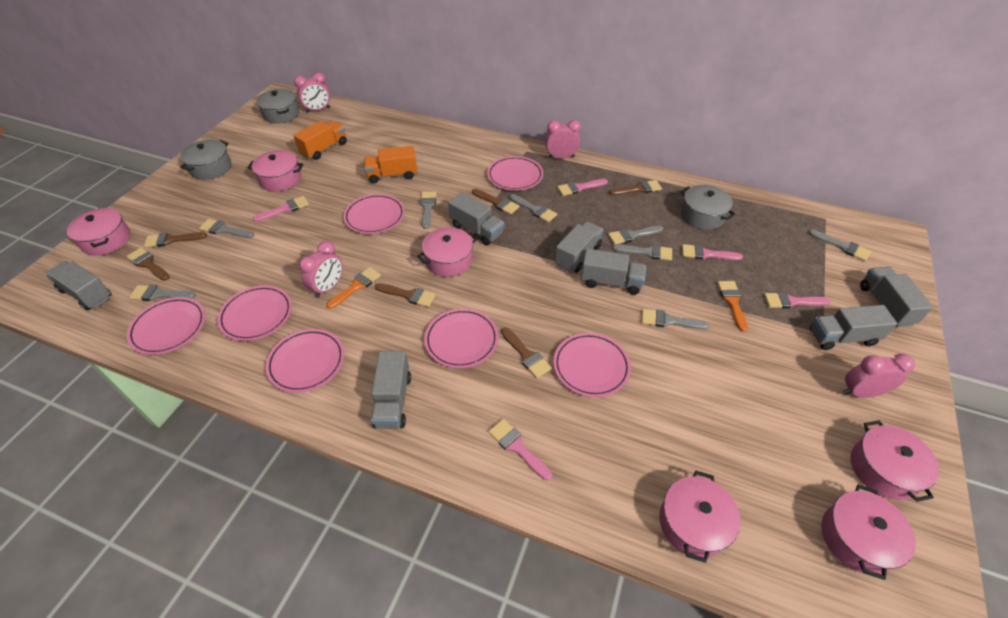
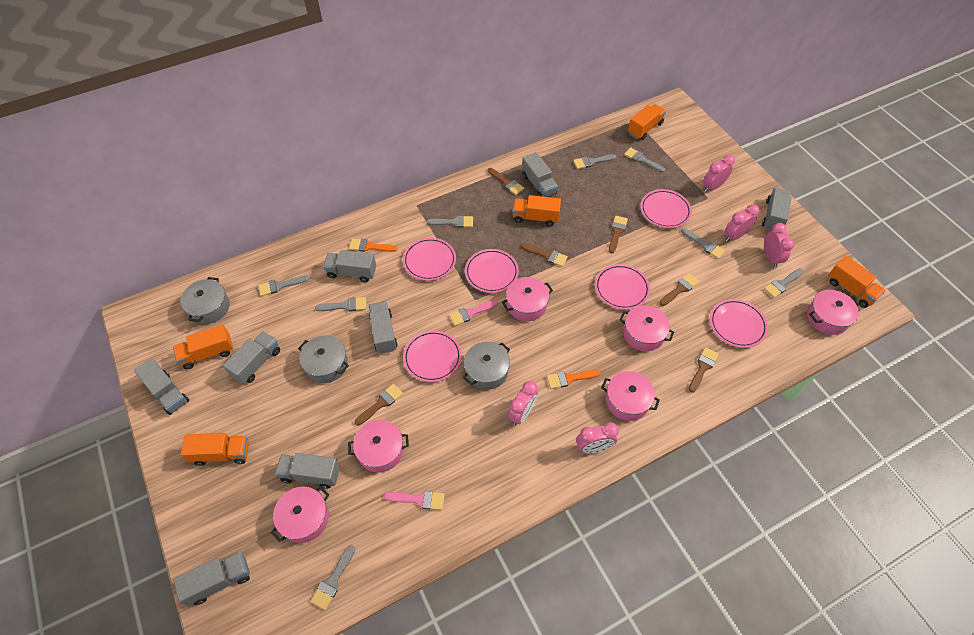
grey truck: 7 -> 8
orange truck: 2 -> 5
pink brush: 5 -> 2
pink clock: 4 -> 5
pink plate: 7 -> 6

